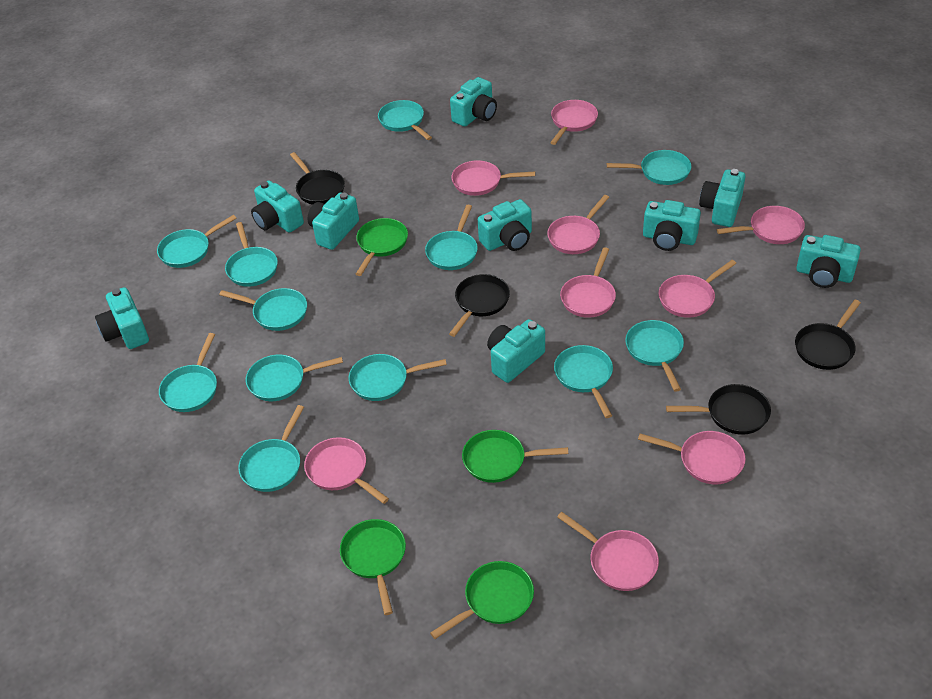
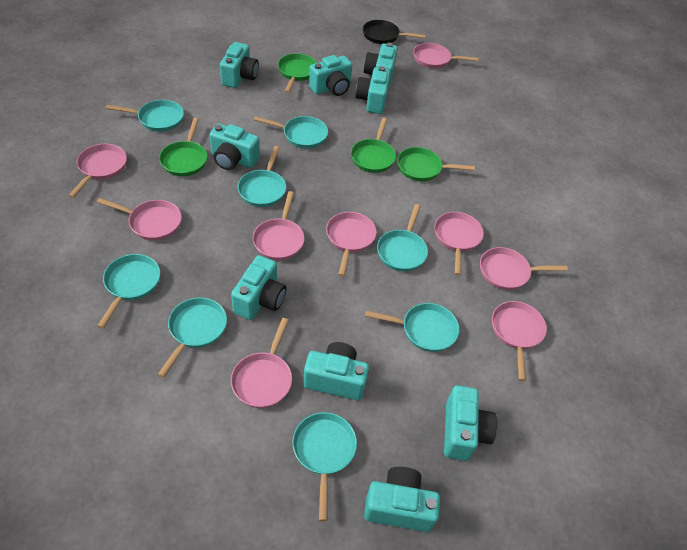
black pan: 4 -> 1
turquoise pan: 12 -> 8

